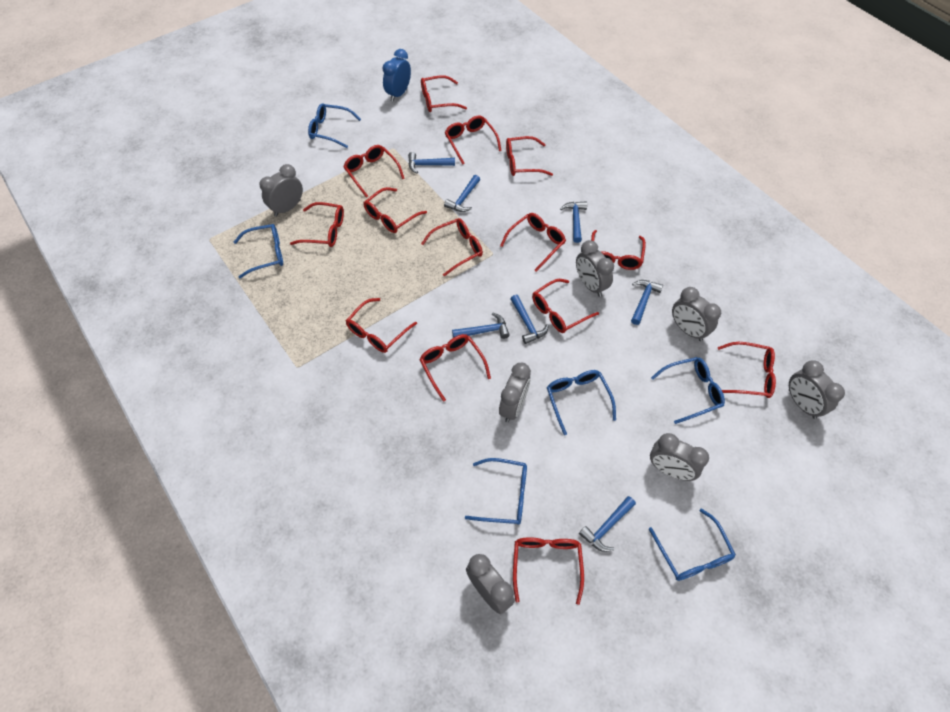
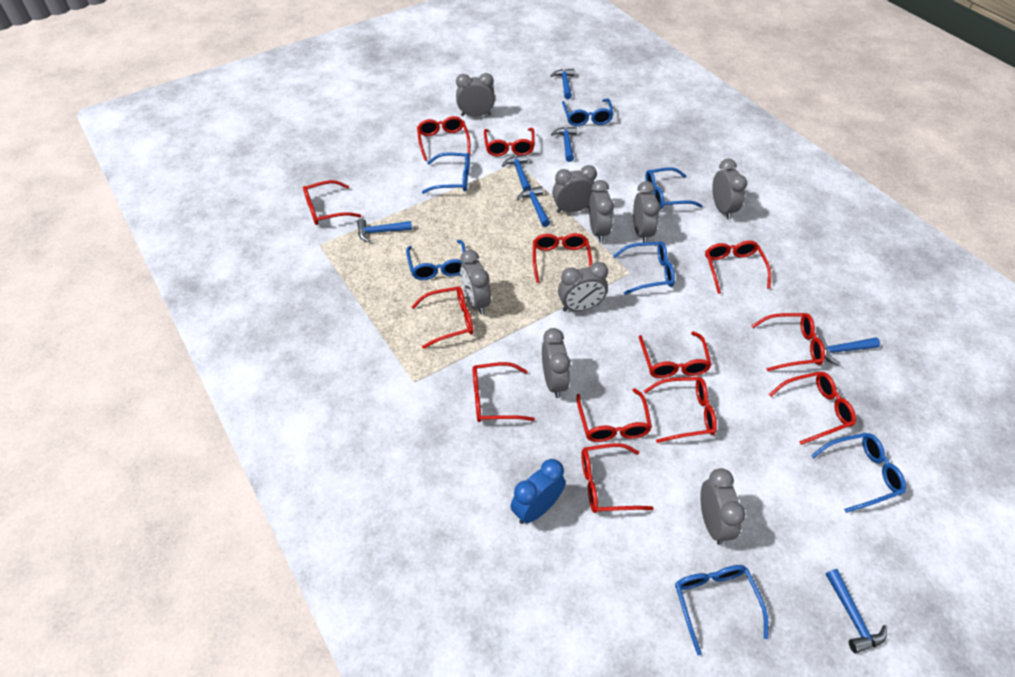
blue glasses: 6 -> 7
grey clock: 7 -> 9
red glasses: 14 -> 13

